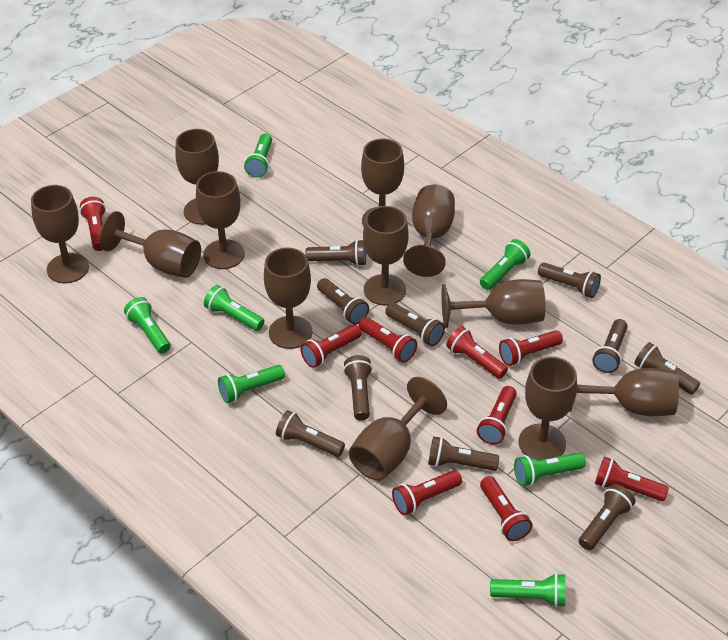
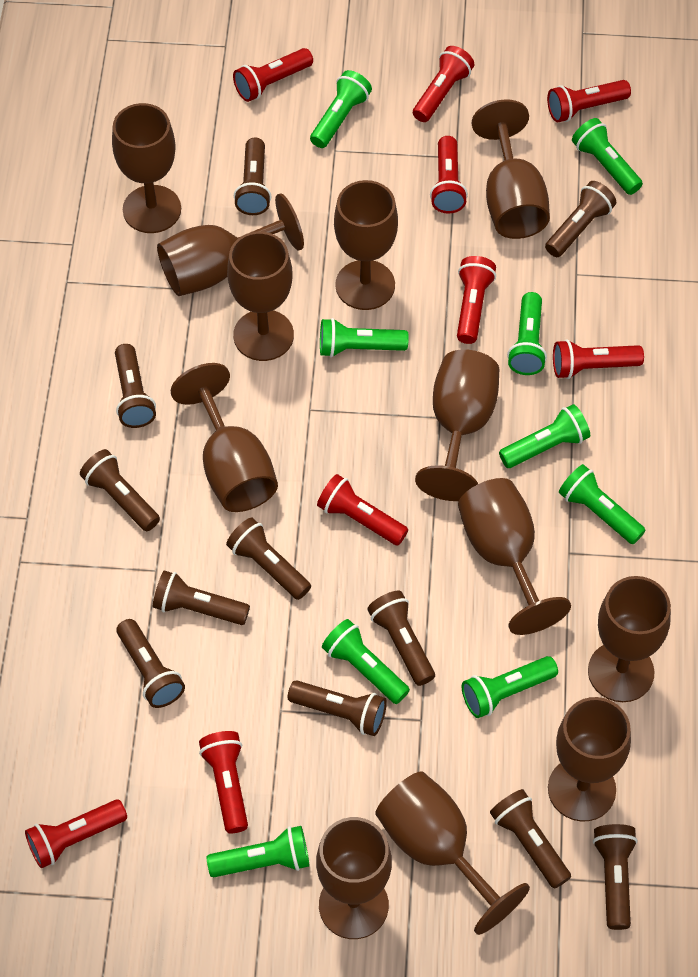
brown flashlight: 10 -> 11
green flashlight: 7 -> 9

